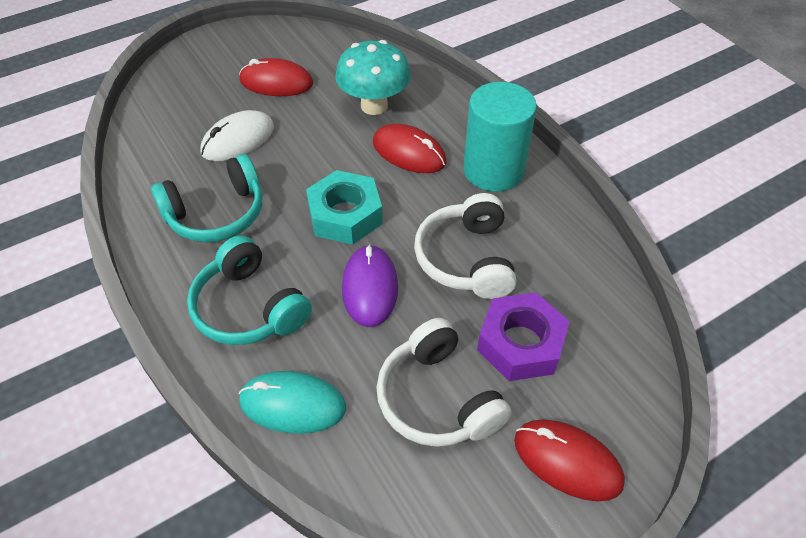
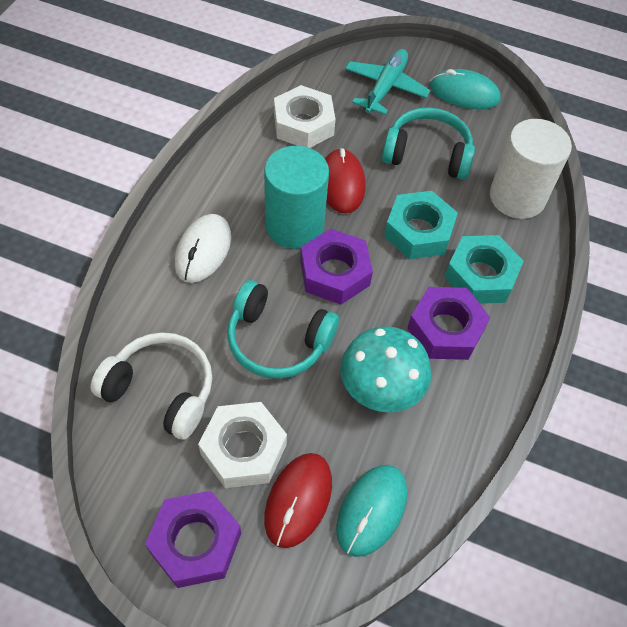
purple mouse: 1 -> 0
purple nut: 1 -> 3
red mouse: 3 -> 2
turquoise mouse: 1 -> 2
turquoise nut: 1 -> 2
turquoise plane: 0 -> 1
white cylinder: 0 -> 1
white headphones: 2 -> 1
white nut: 0 -> 2

